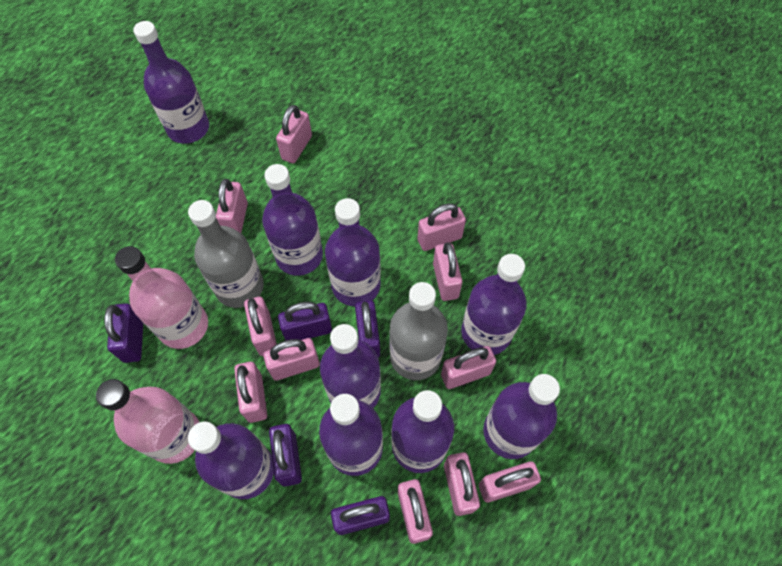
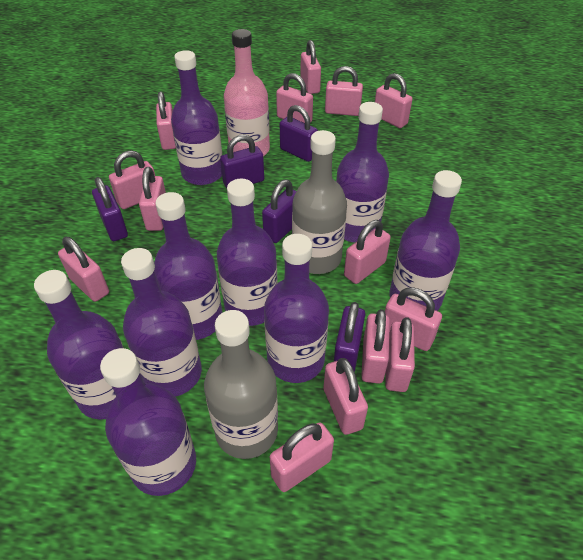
pink bottle: 2 -> 1
pink padlock: 11 -> 14

